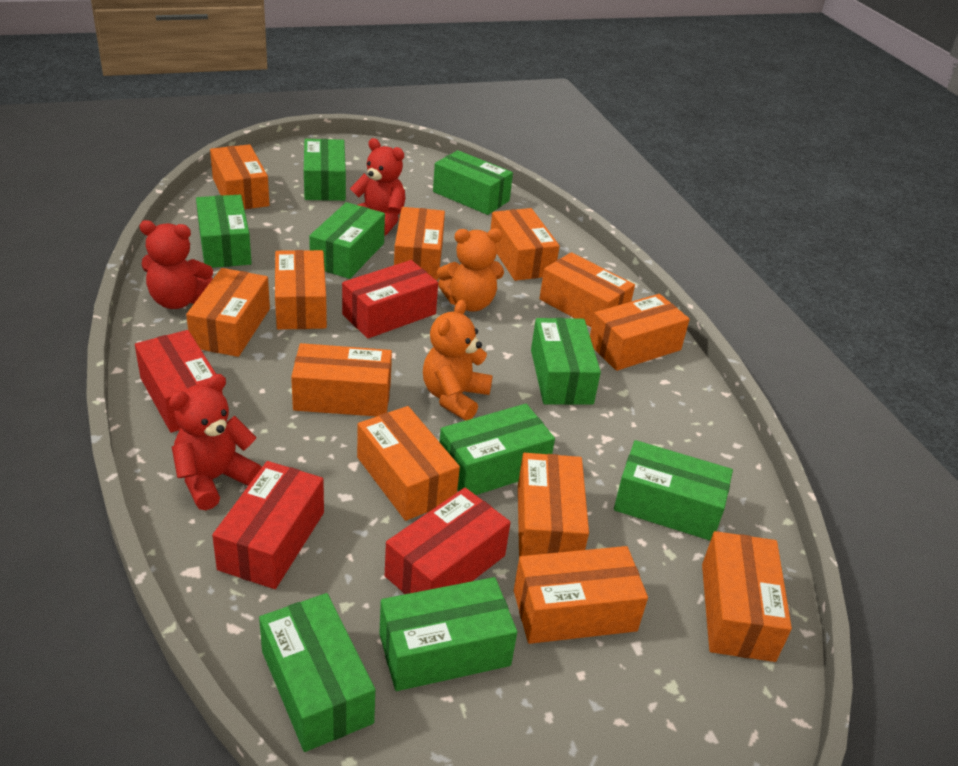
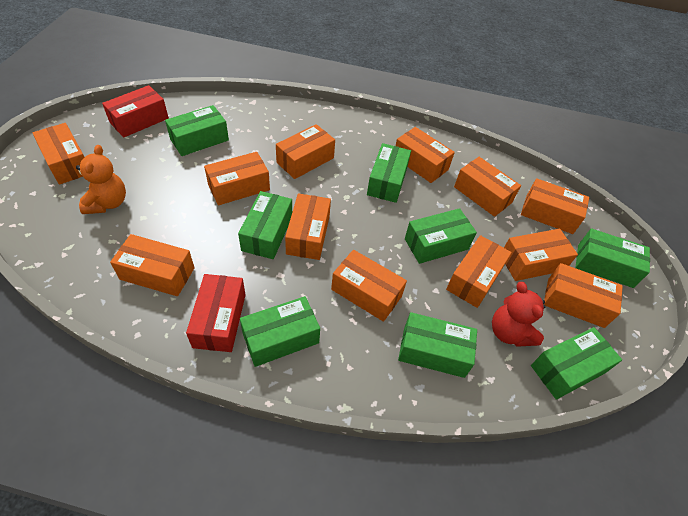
green box: 9 -> 8
orange teddy bear: 2 -> 1
red box: 4 -> 2
red teddy bear: 3 -> 1

